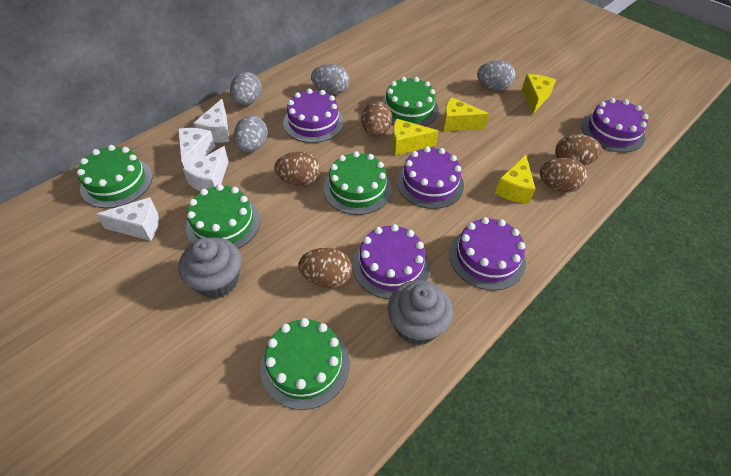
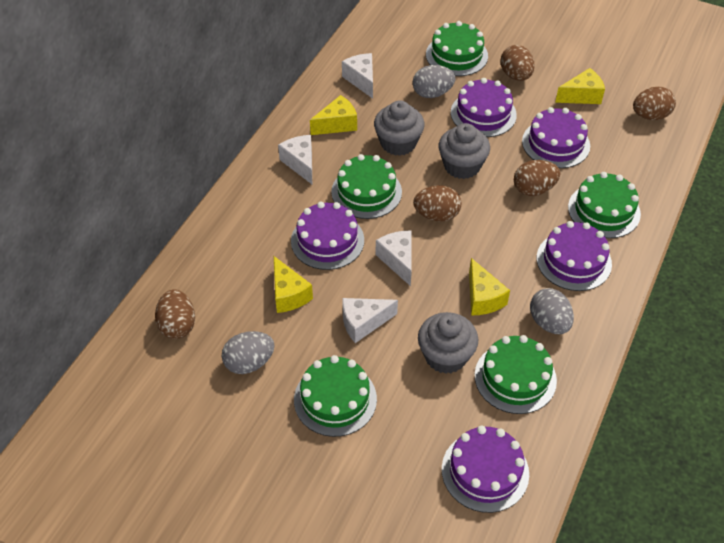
grey cupcake: 2 -> 3
grey egg: 4 -> 3

